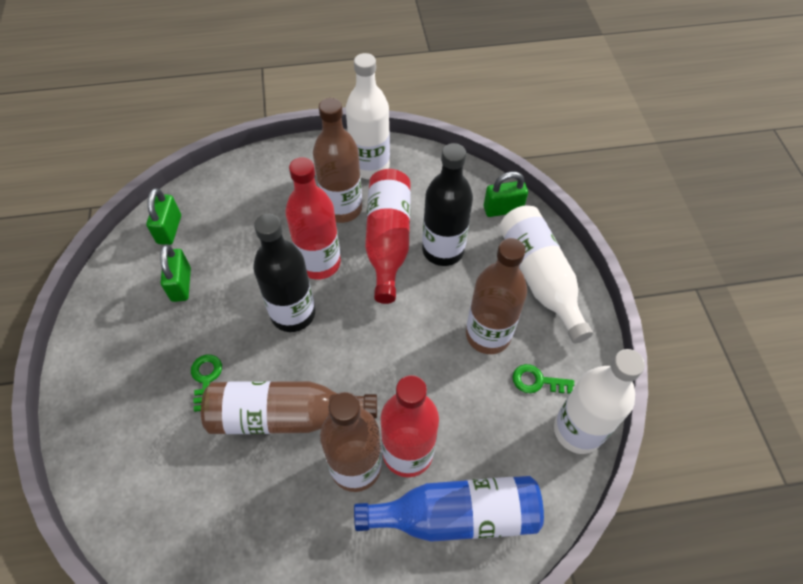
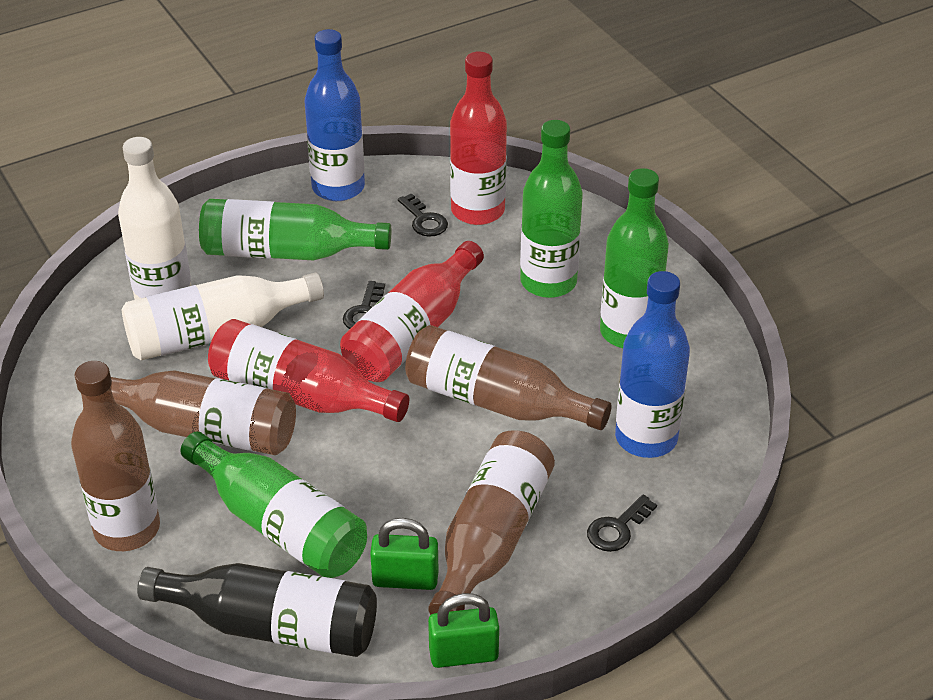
black bottle: 2 -> 1
black key: 0 -> 3
blue bottle: 1 -> 2
green bottle: 0 -> 4
green key: 2 -> 0
green padlock: 3 -> 2
white bottle: 3 -> 2

